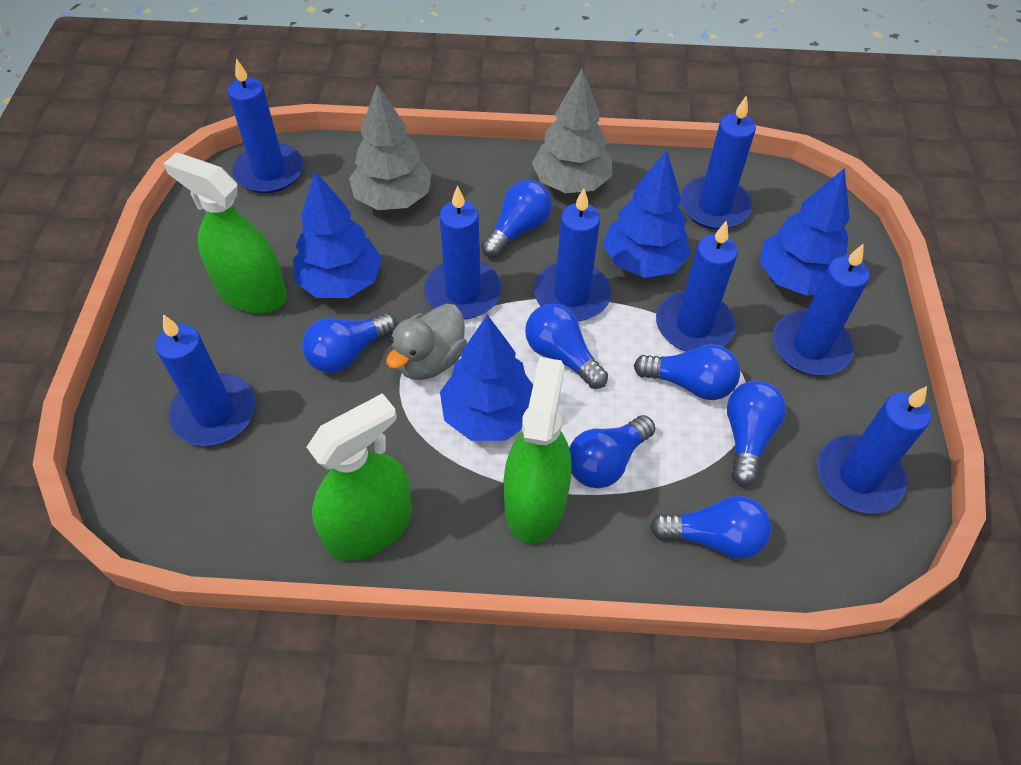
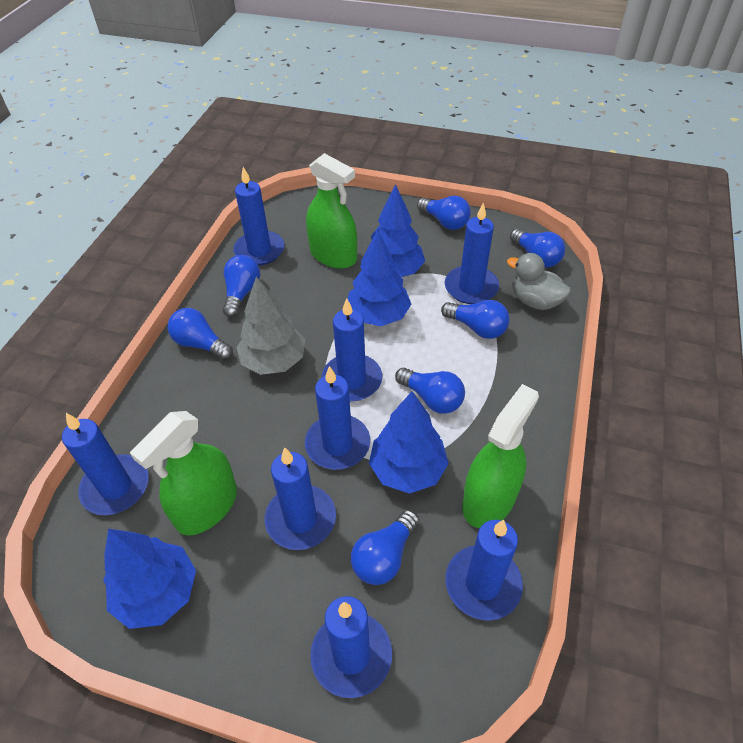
grey tree: 2 -> 1

